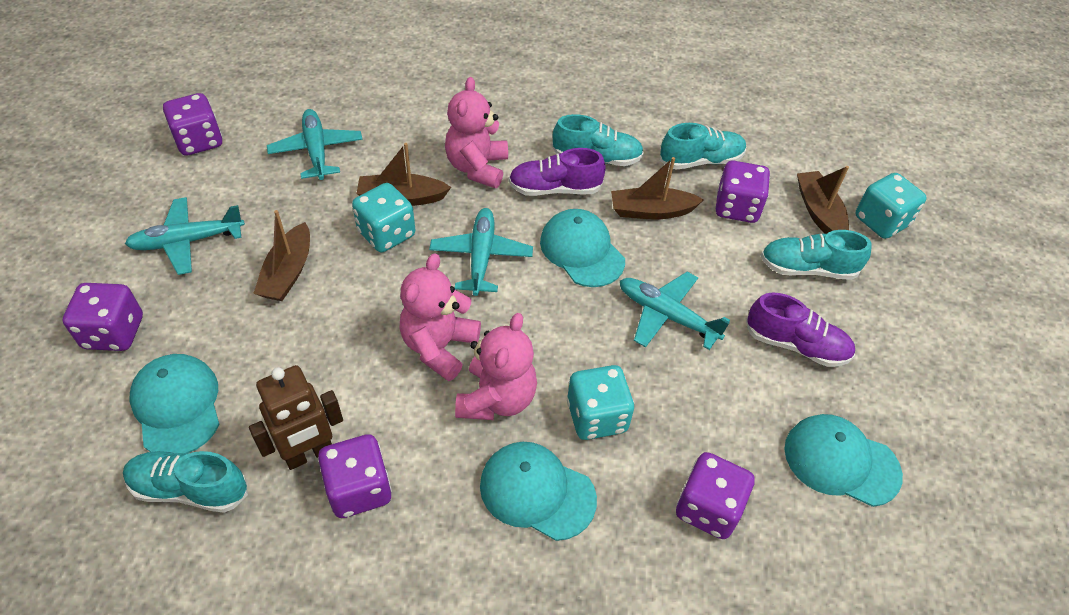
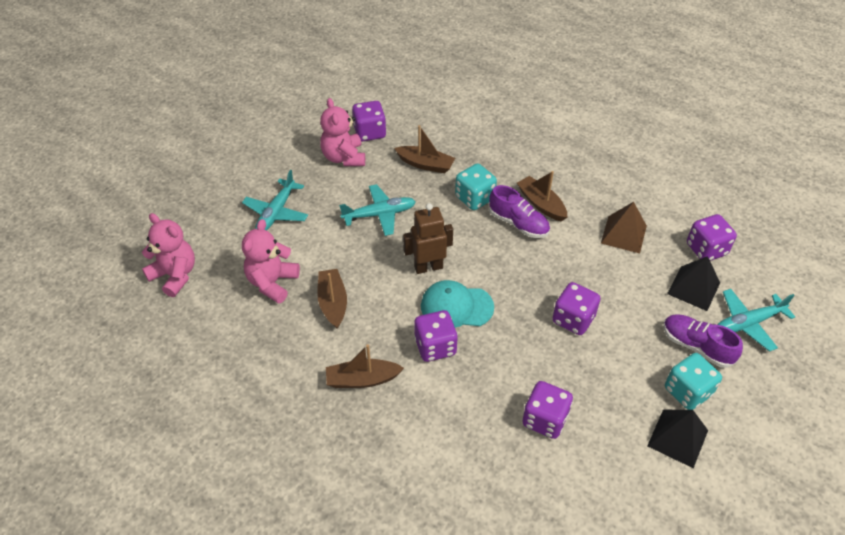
black pyramid: 0 -> 2
brown pyramid: 0 -> 1
turquoise cap: 4 -> 1
turquoise dice: 3 -> 2
turquoise plane: 4 -> 3
turquoise shoe: 4 -> 0

